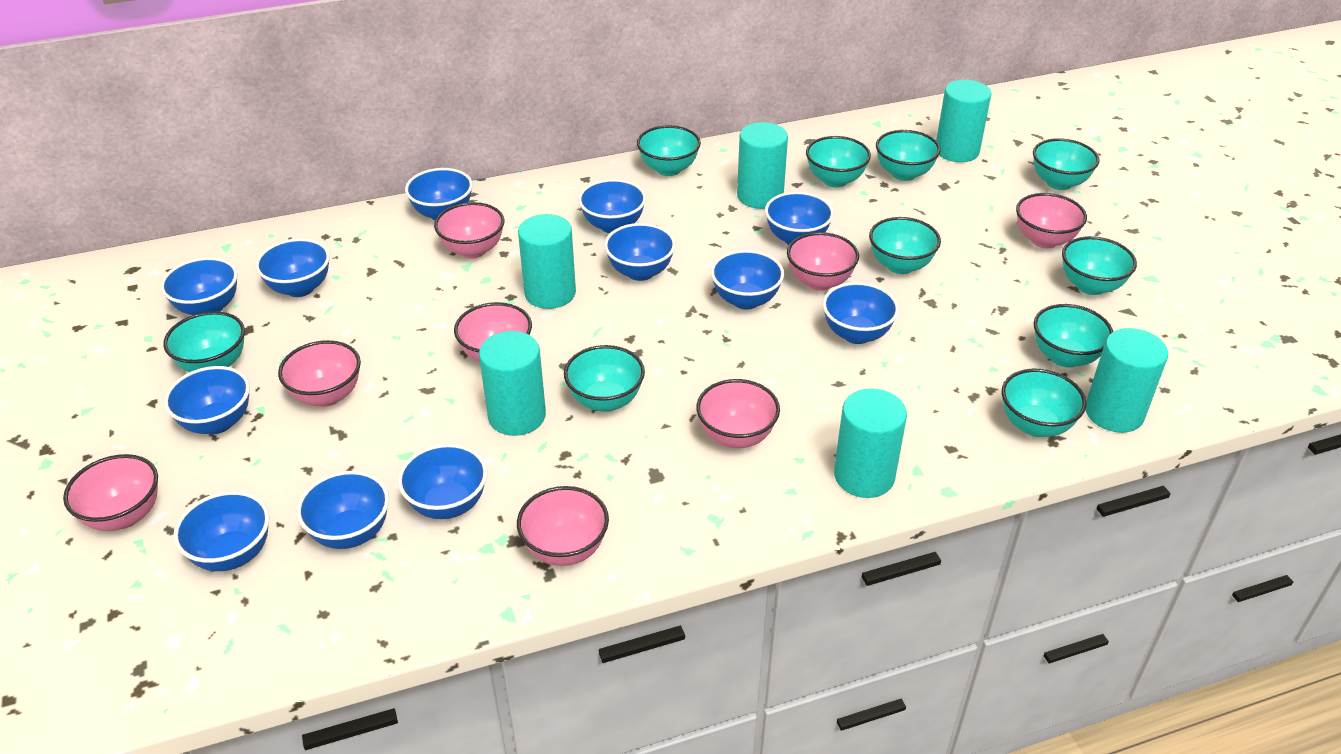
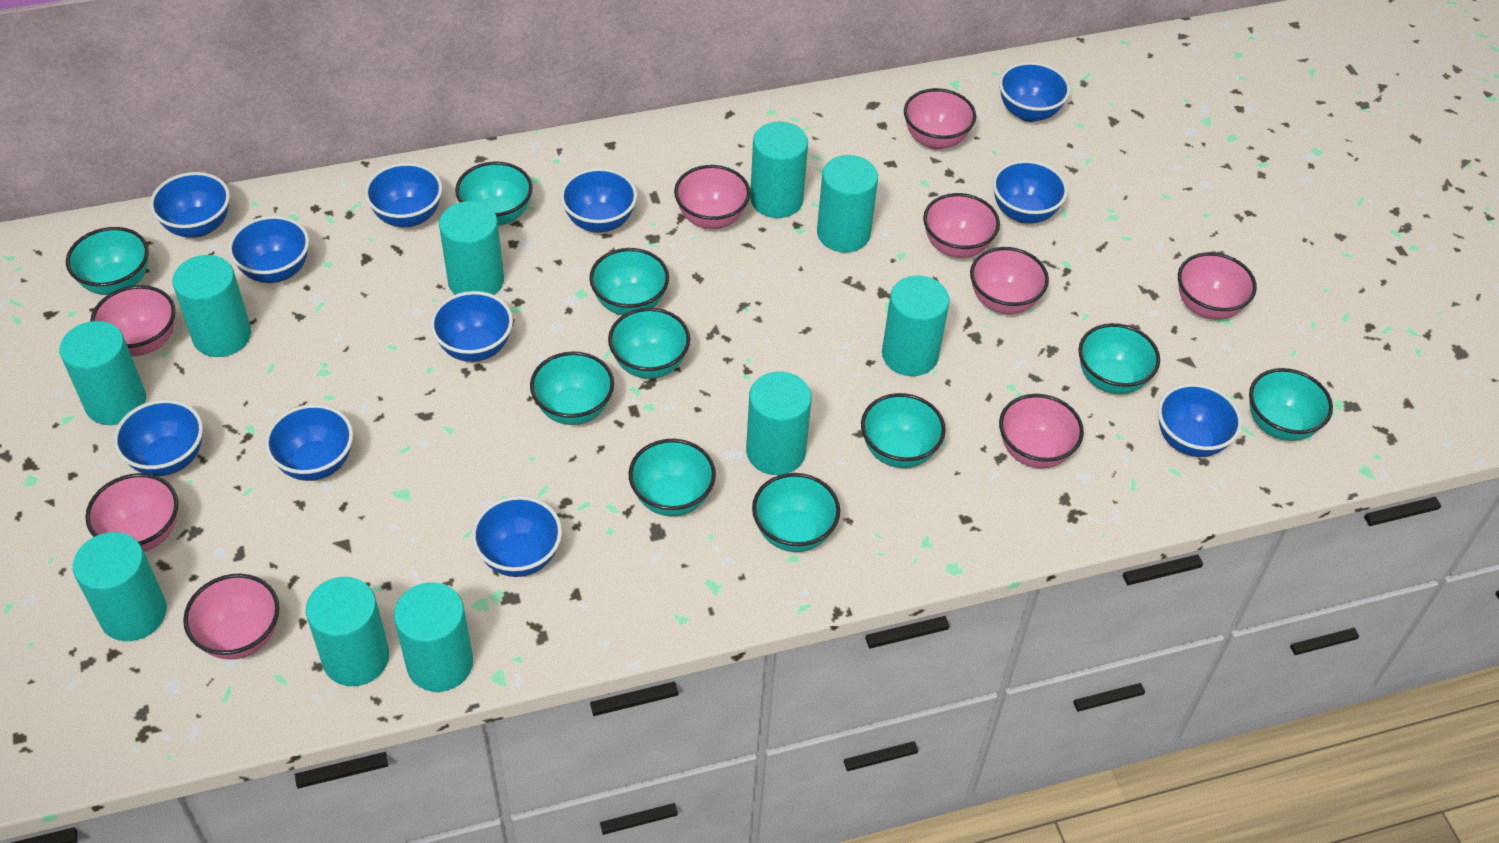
blue bowl: 12 -> 11
pink bowl: 8 -> 9
turquoise cylinder: 6 -> 10

